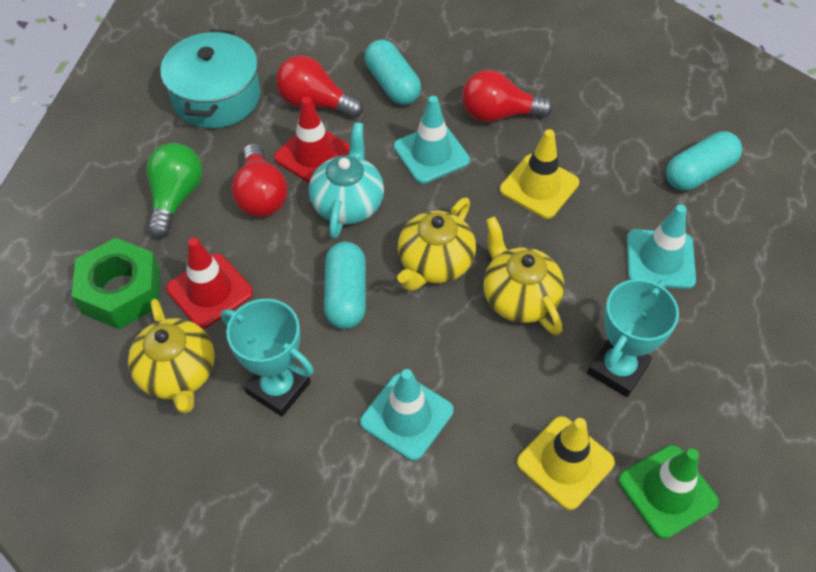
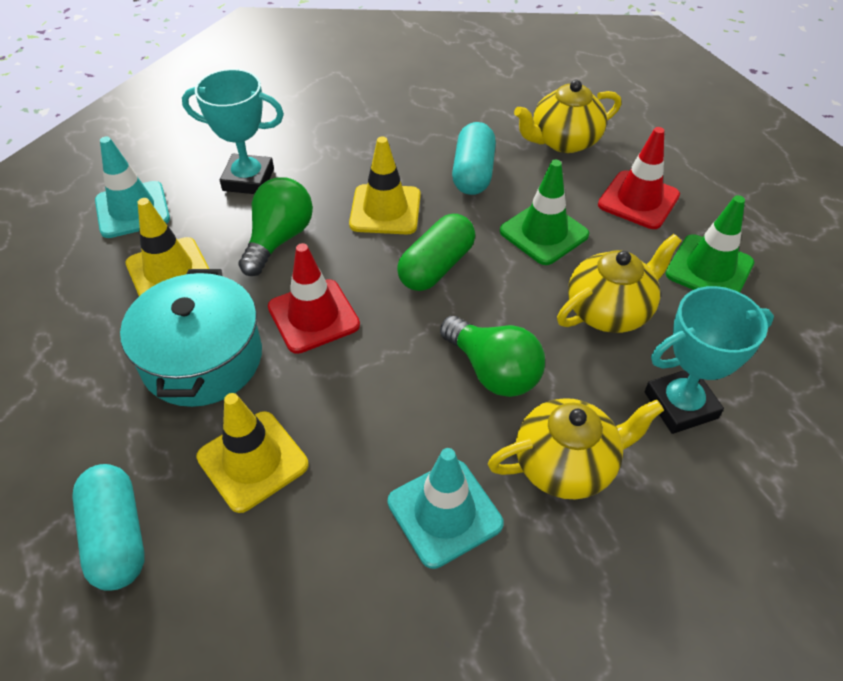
green capsule: 0 -> 1
green light bulb: 1 -> 2
green nut: 1 -> 0
green traffic cone: 1 -> 2
red light bulb: 3 -> 0
turquoise capsule: 3 -> 2
turquoise teapot: 1 -> 0
turquoise traffic cone: 3 -> 2
yellow traffic cone: 2 -> 3

